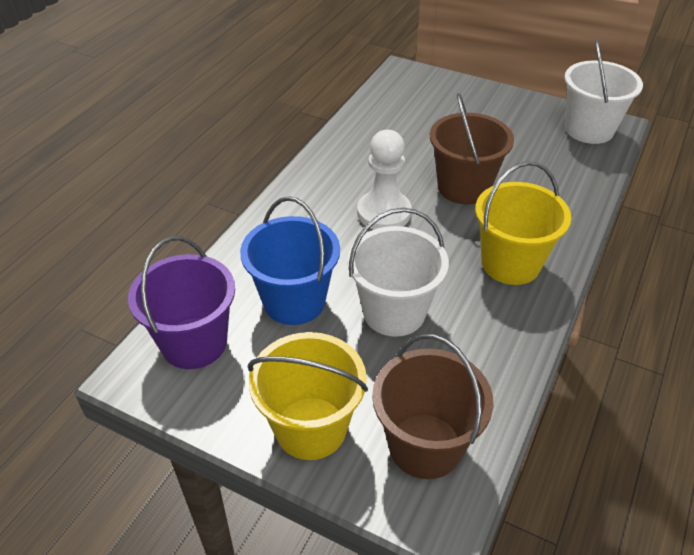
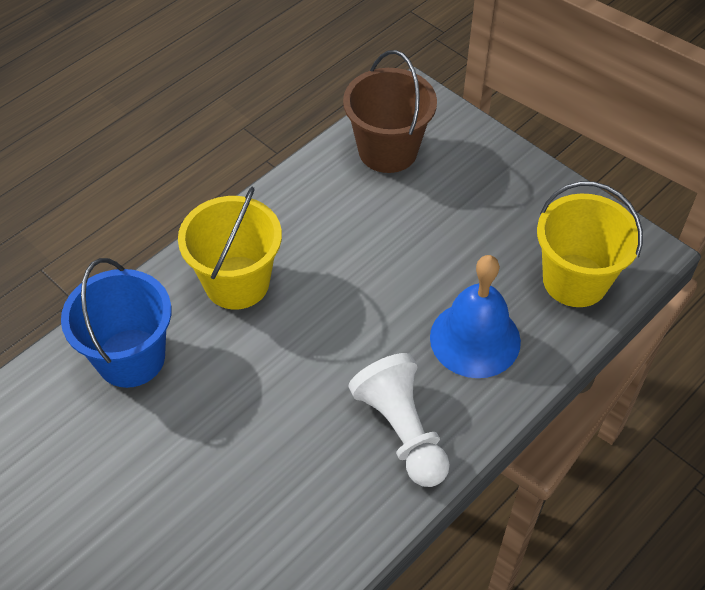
blue bell: 0 -> 1
brown bucket: 2 -> 1
purple bucket: 1 -> 0
white bucket: 2 -> 0

